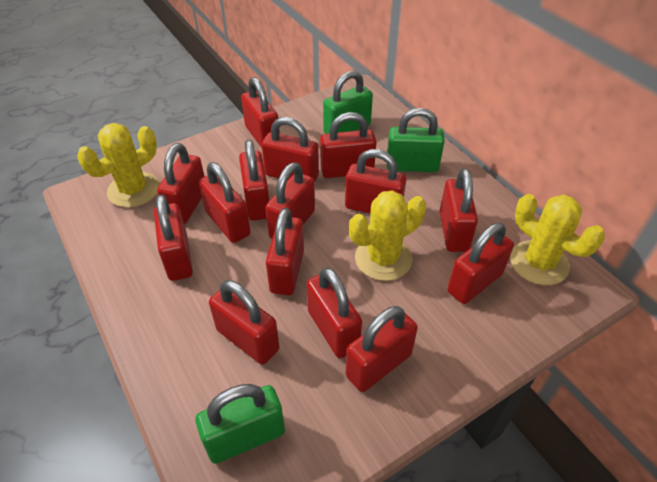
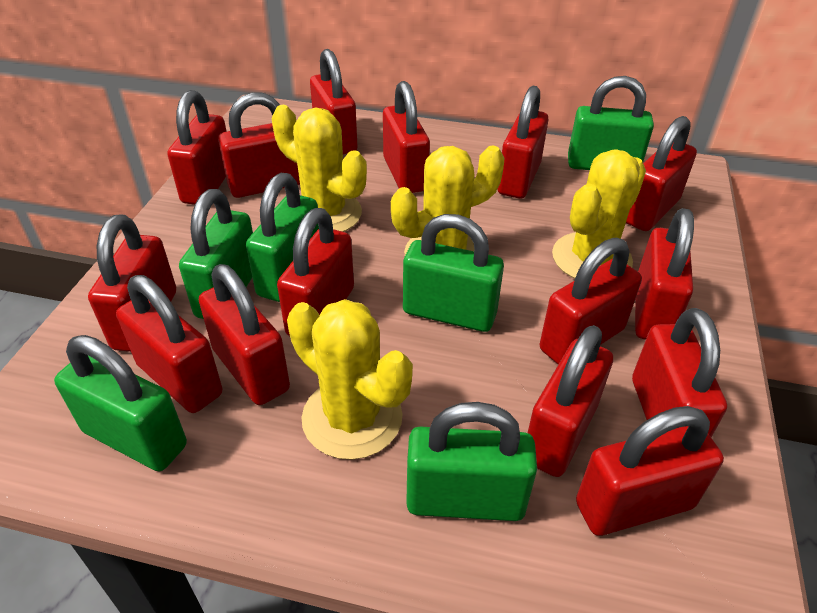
green padlock: 3 -> 6
yellow cactus: 3 -> 4

